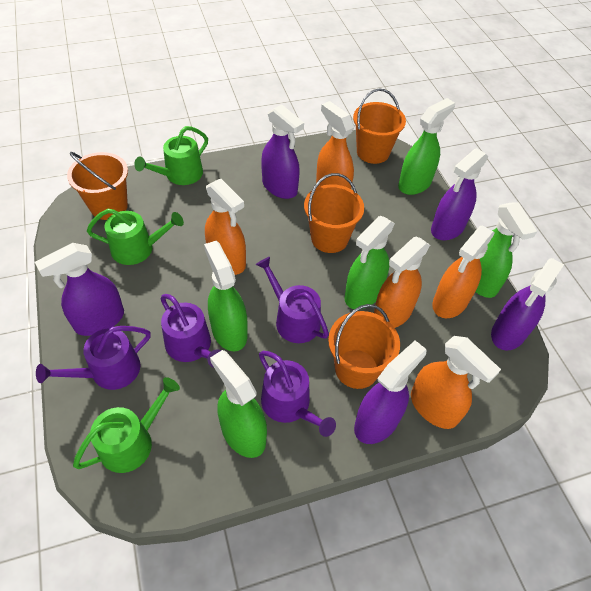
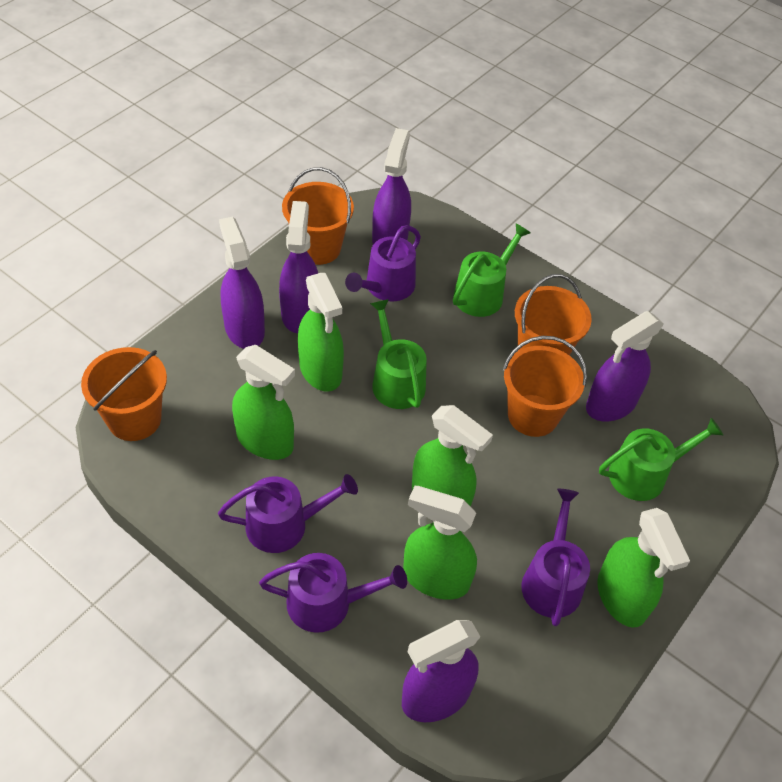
orange spray bottle: 5 -> 0

